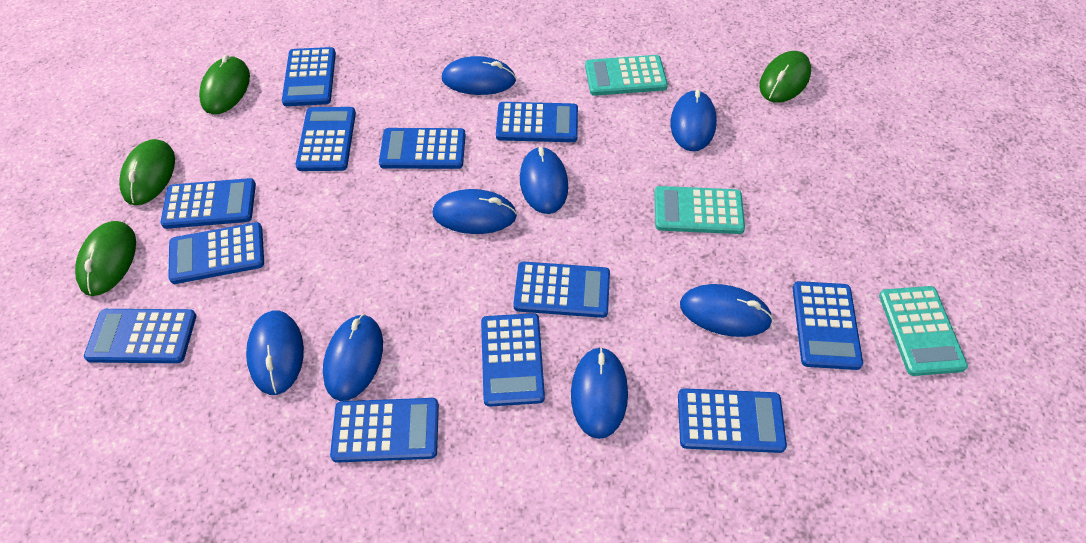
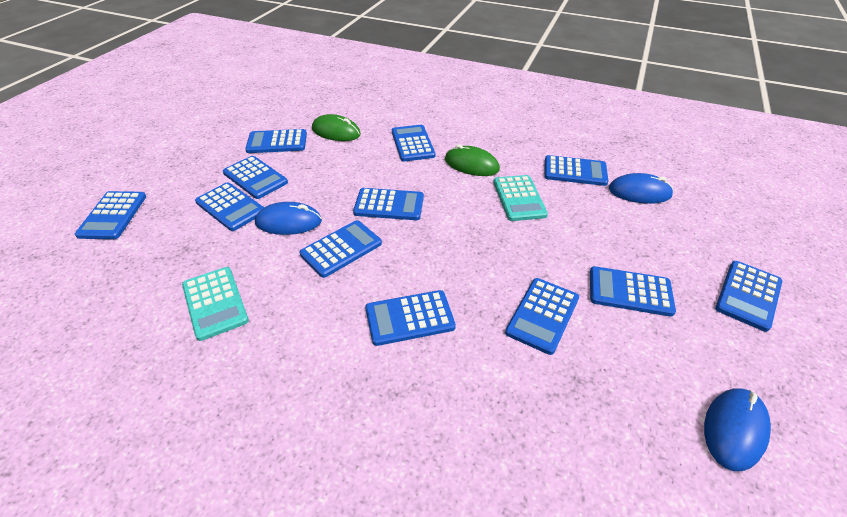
blue mouse: 8 -> 3
green mouse: 4 -> 2
turquoise calculator: 3 -> 2

